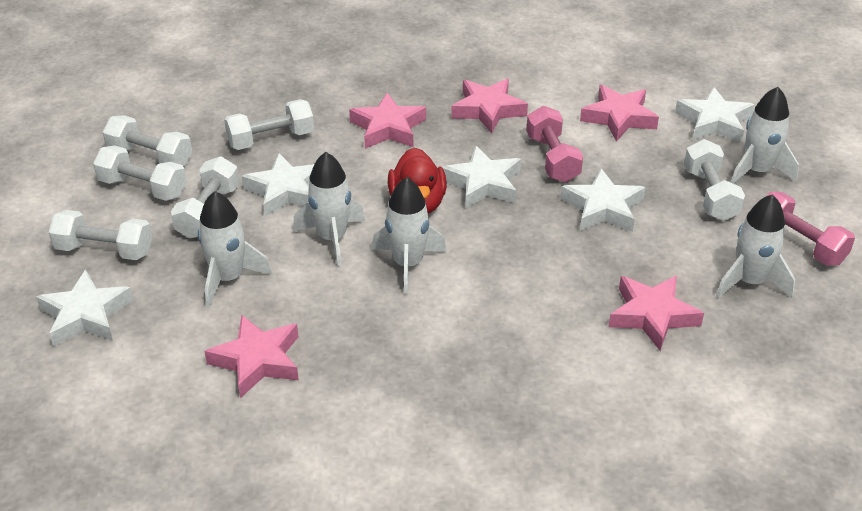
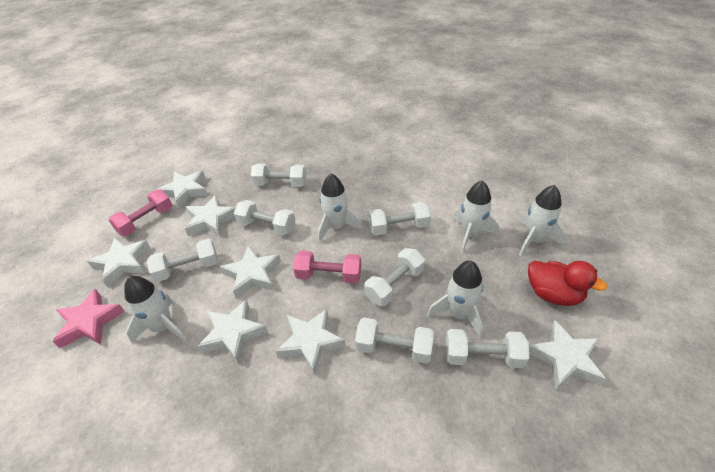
pink star: 5 -> 1
white dumbbell: 6 -> 7
white star: 5 -> 7

